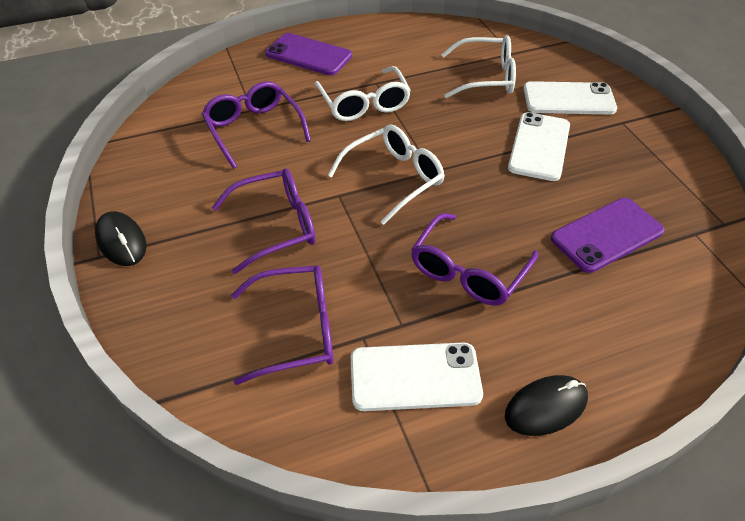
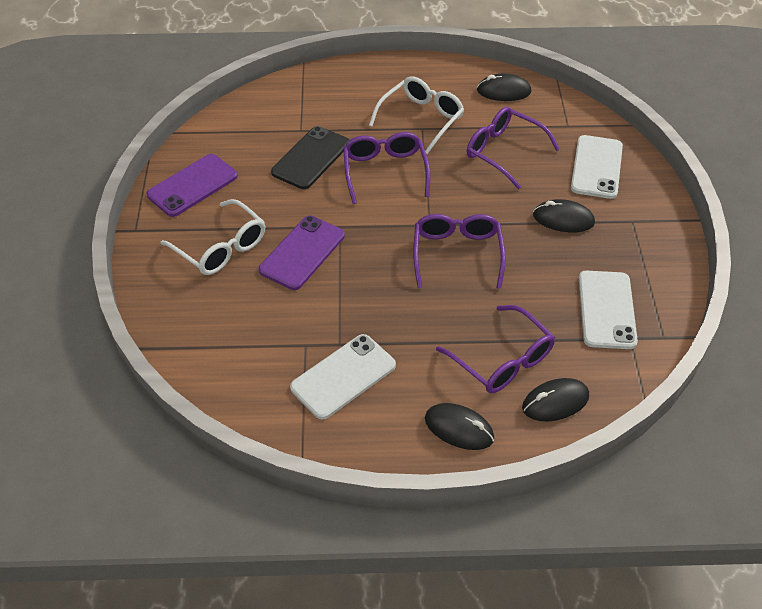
black mouse: 2 -> 4
black phone: 0 -> 1
white glasses: 3 -> 2

